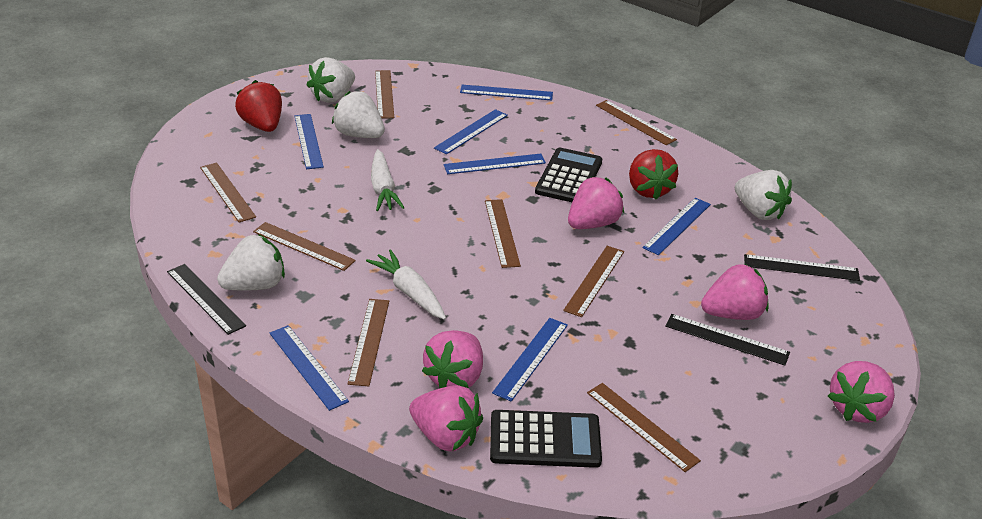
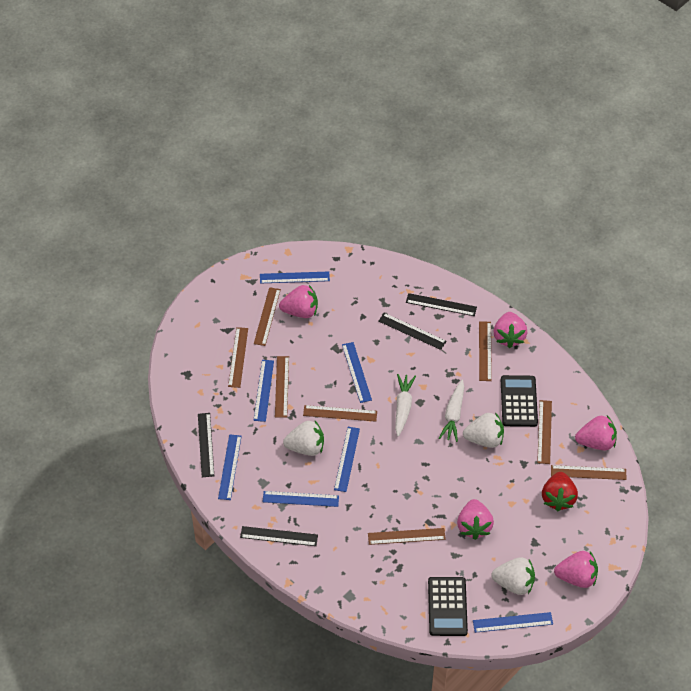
black ruler: 3 -> 4
red strawberry: 2 -> 1
white strawberry: 4 -> 3

